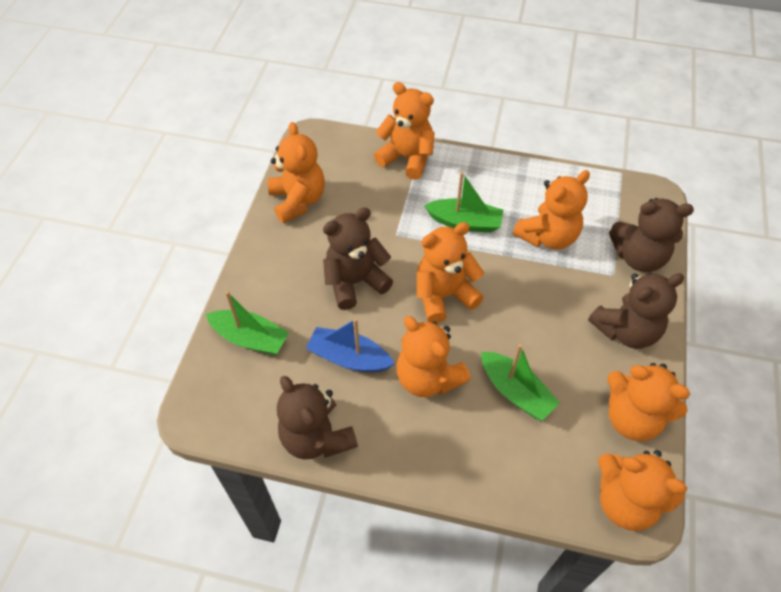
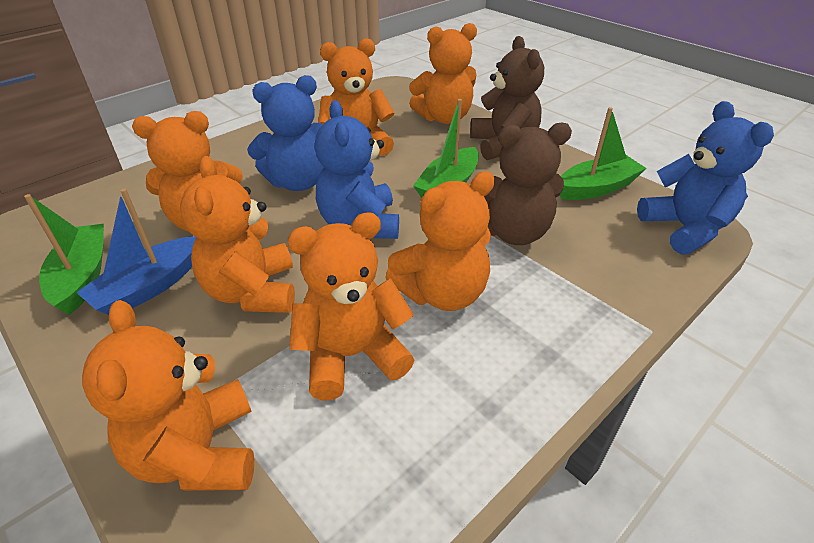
blue teddy bear: 0 -> 3
brown teddy bear: 4 -> 2

